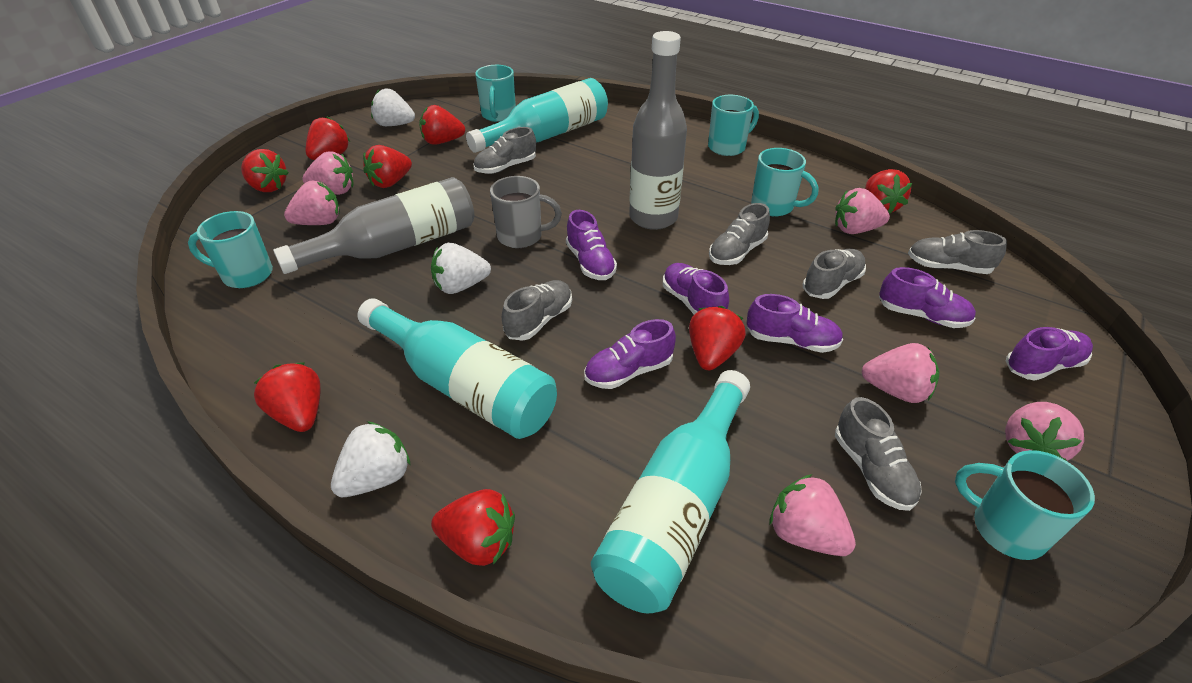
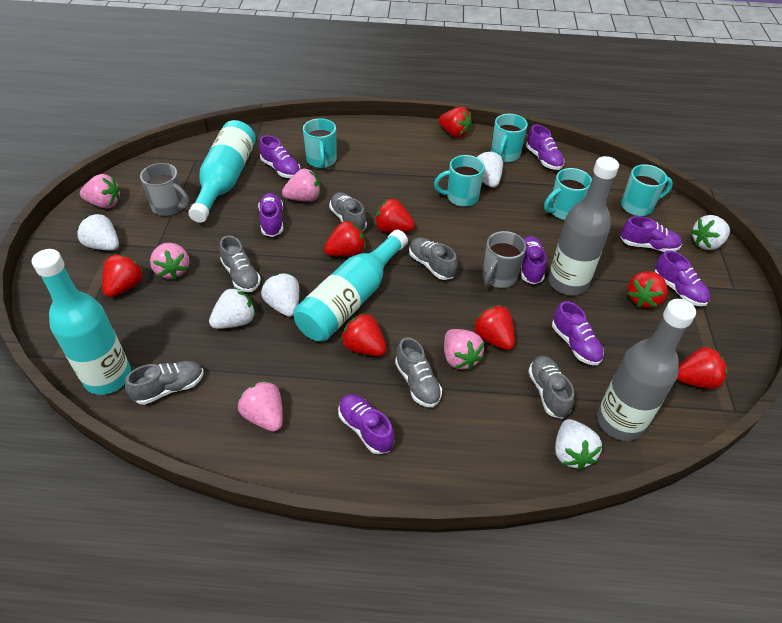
grey mug: 1 -> 2
pink strawberry: 6 -> 5
purple shoe: 6 -> 8
white strawberry: 3 -> 6

